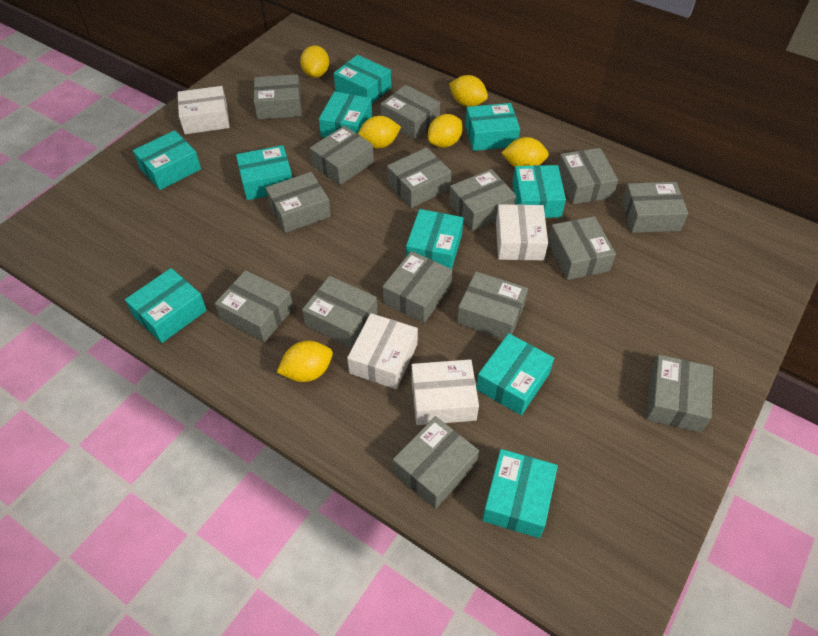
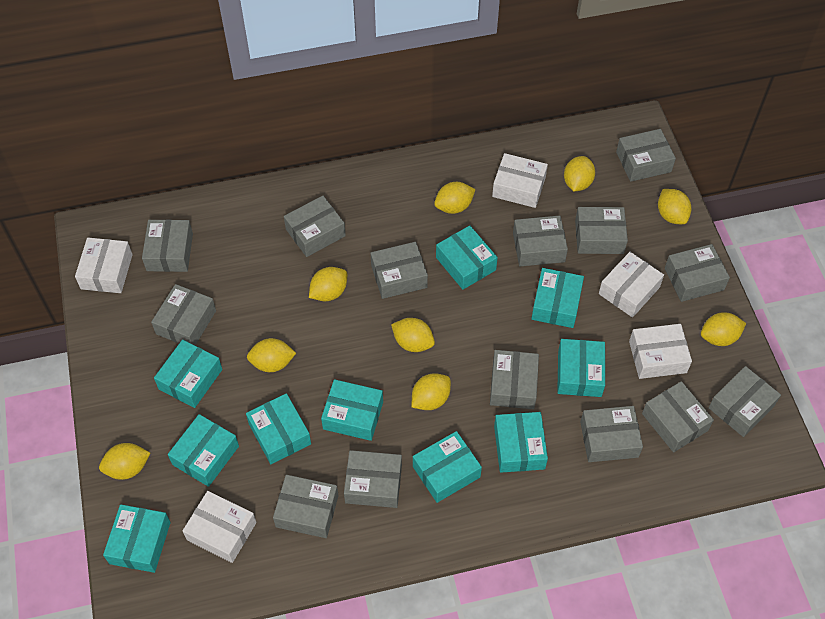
grey box: 15 -> 14
white box: 4 -> 5
yellow lemon: 6 -> 9

